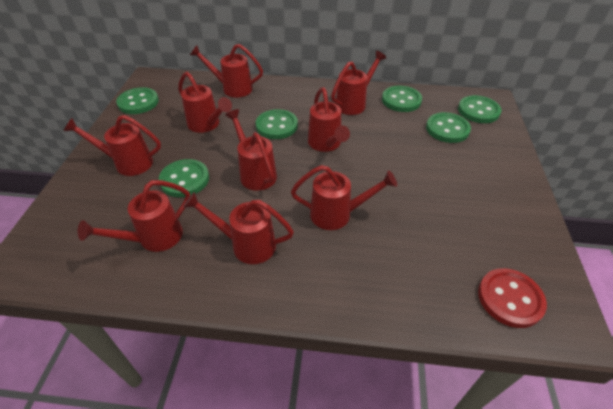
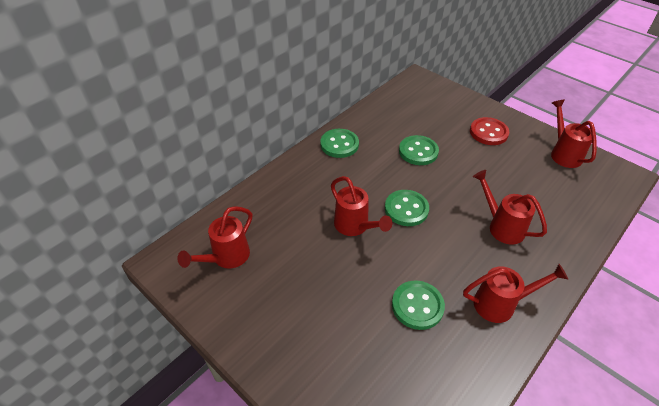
green button: 6 -> 4
red watering can: 9 -> 5

